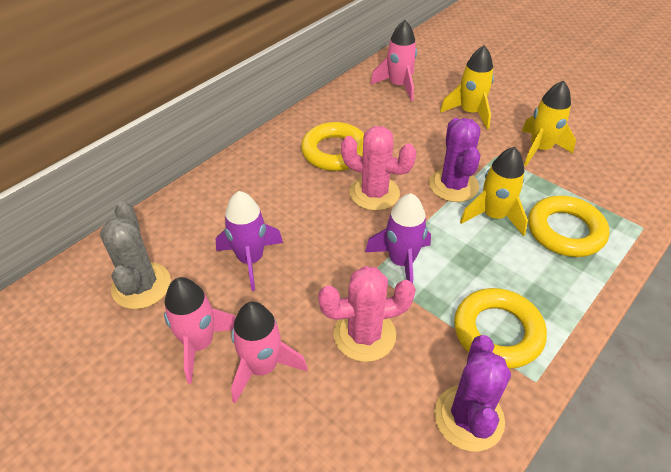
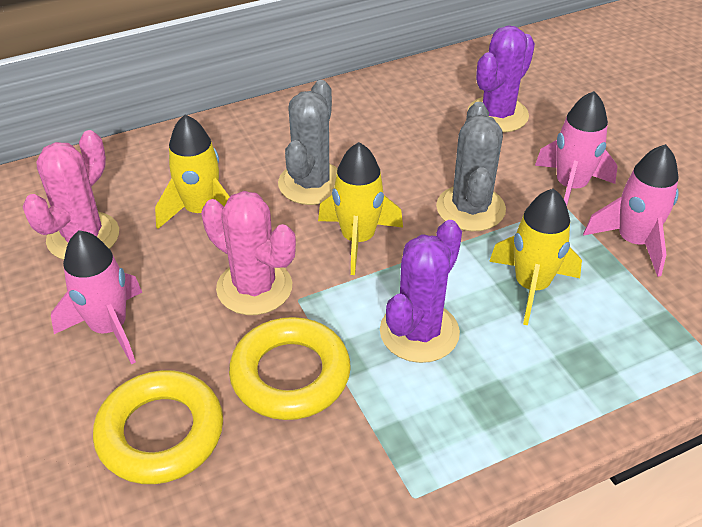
grey cactus: 1 -> 2
purple rocket: 2 -> 0
yellow ring: 3 -> 2

